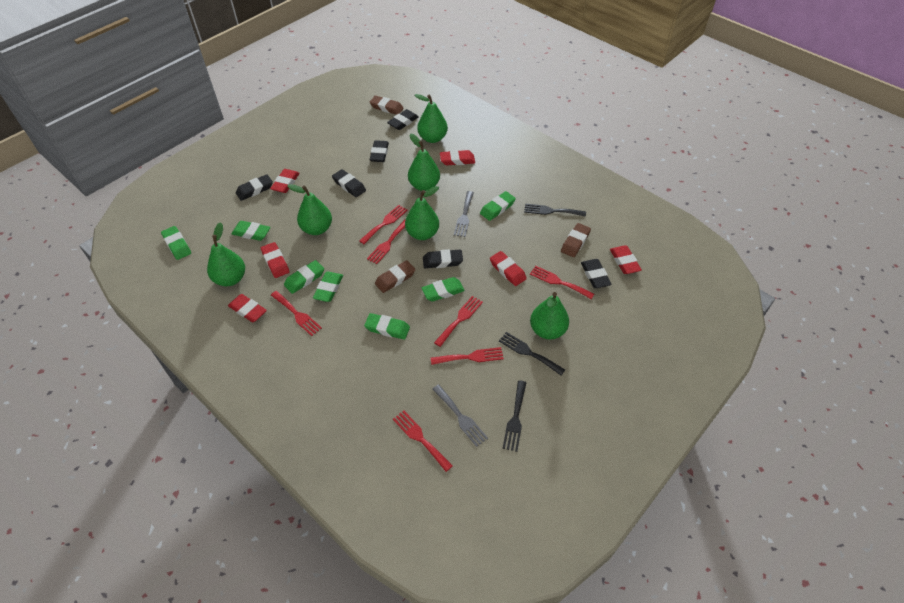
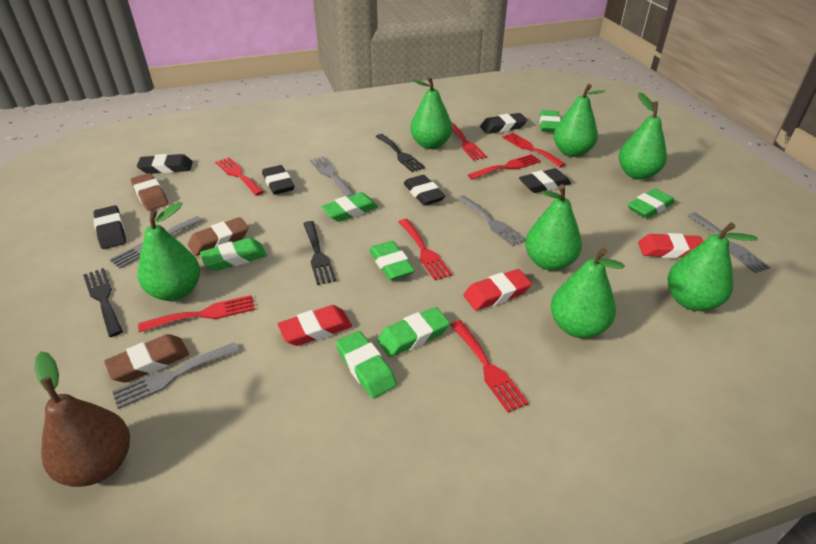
brown pear: 0 -> 1
green pear: 6 -> 7
grey fork: 2 -> 5
red eraser: 6 -> 3

